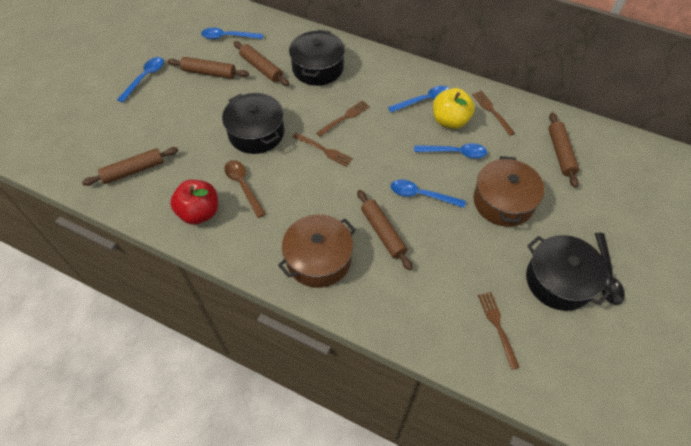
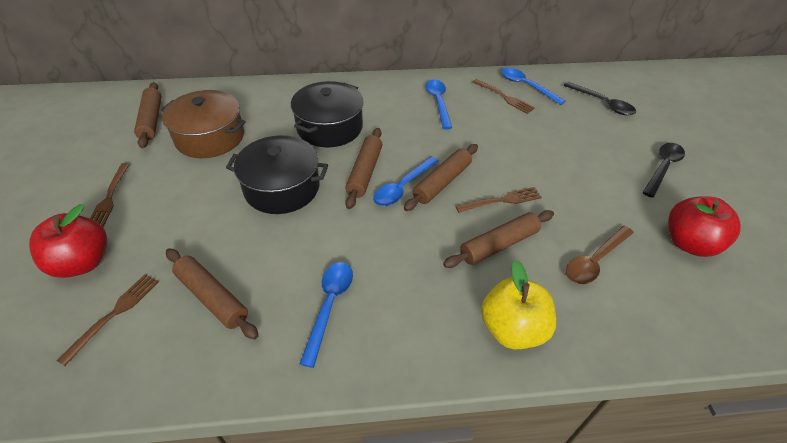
black pot: 3 -> 2
black spoon: 1 -> 2
blue spoon: 5 -> 4
brown pot: 2 -> 1
red apple: 1 -> 2

